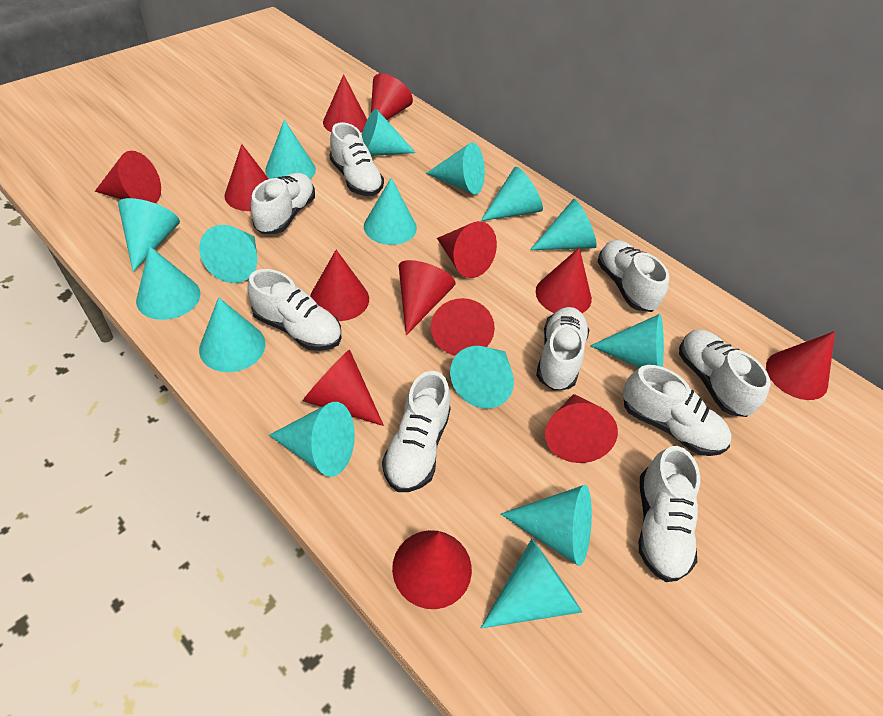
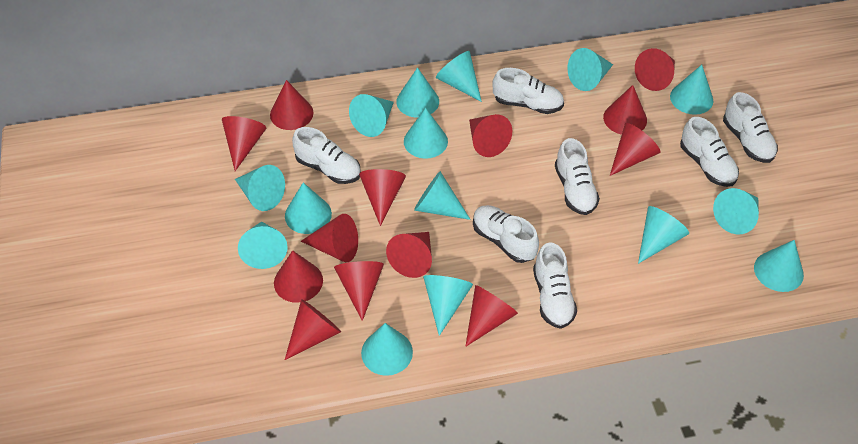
white shoe: 9 -> 7

